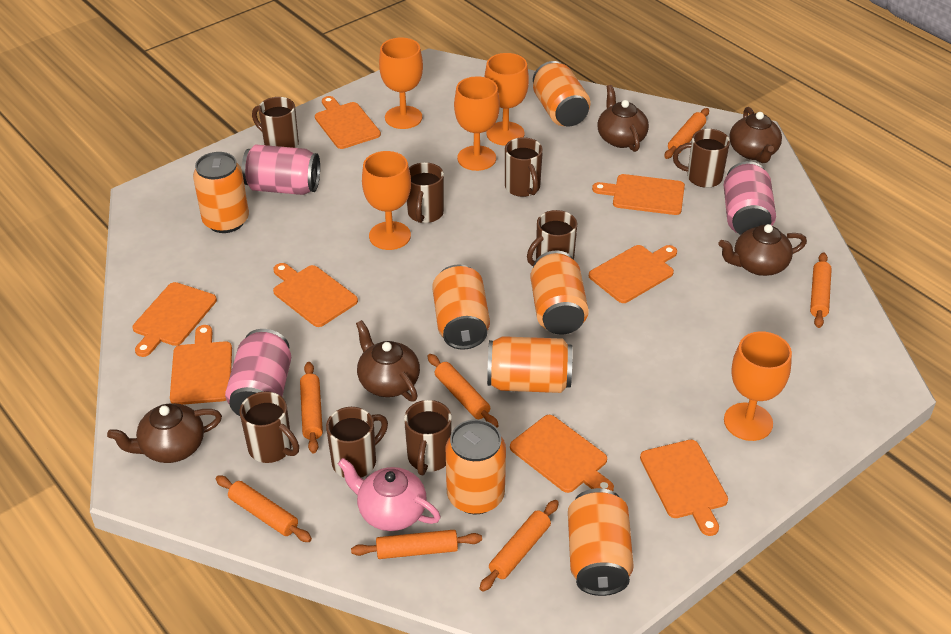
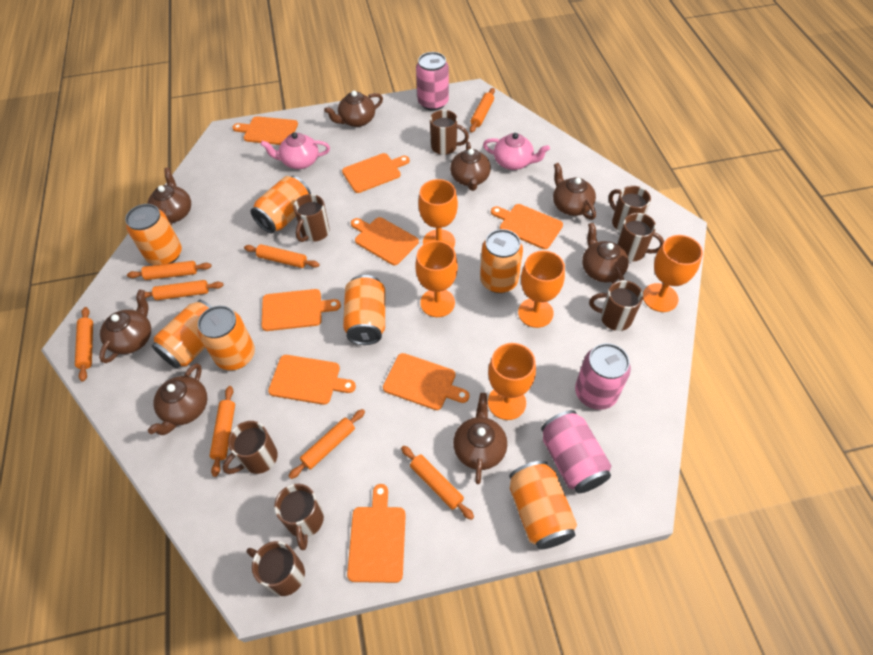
brown teapot: 5 -> 8
orange rolling pin: 7 -> 8
pink teapot: 1 -> 2

